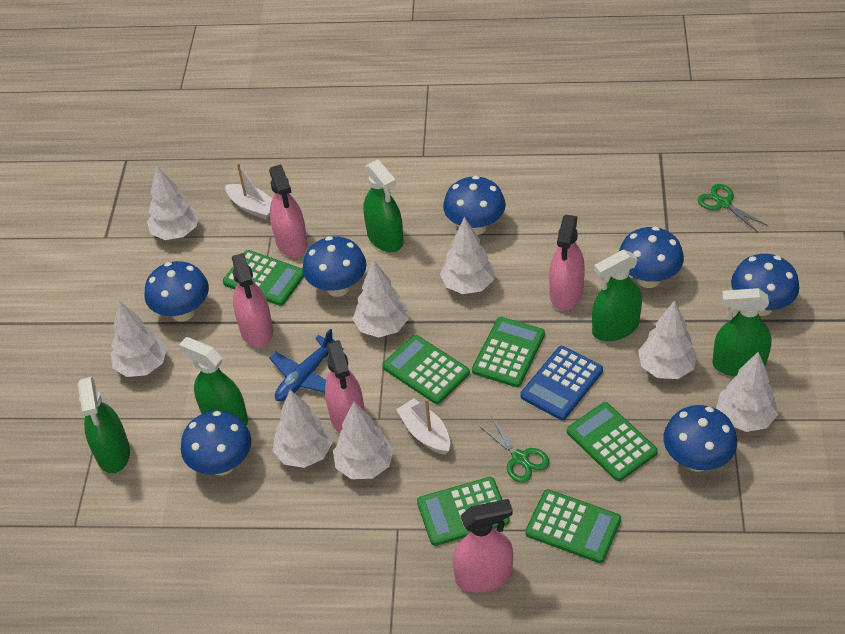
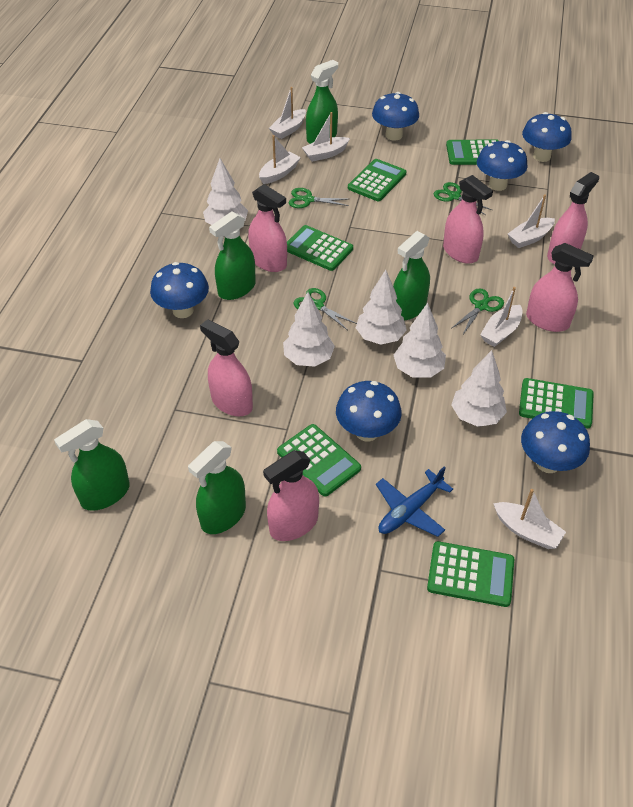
blue calculator: 1 -> 0
blue mushroom: 7 -> 6
green scissors: 2 -> 4
pink spray bottle: 5 -> 6
white boat: 2 -> 6
white tree: 8 -> 5

